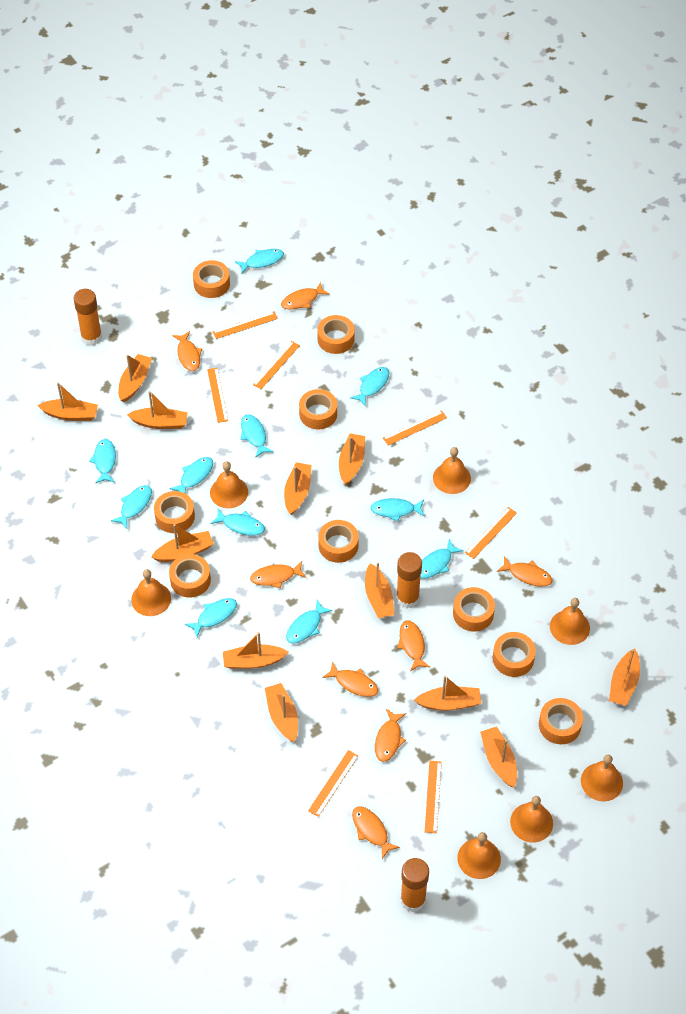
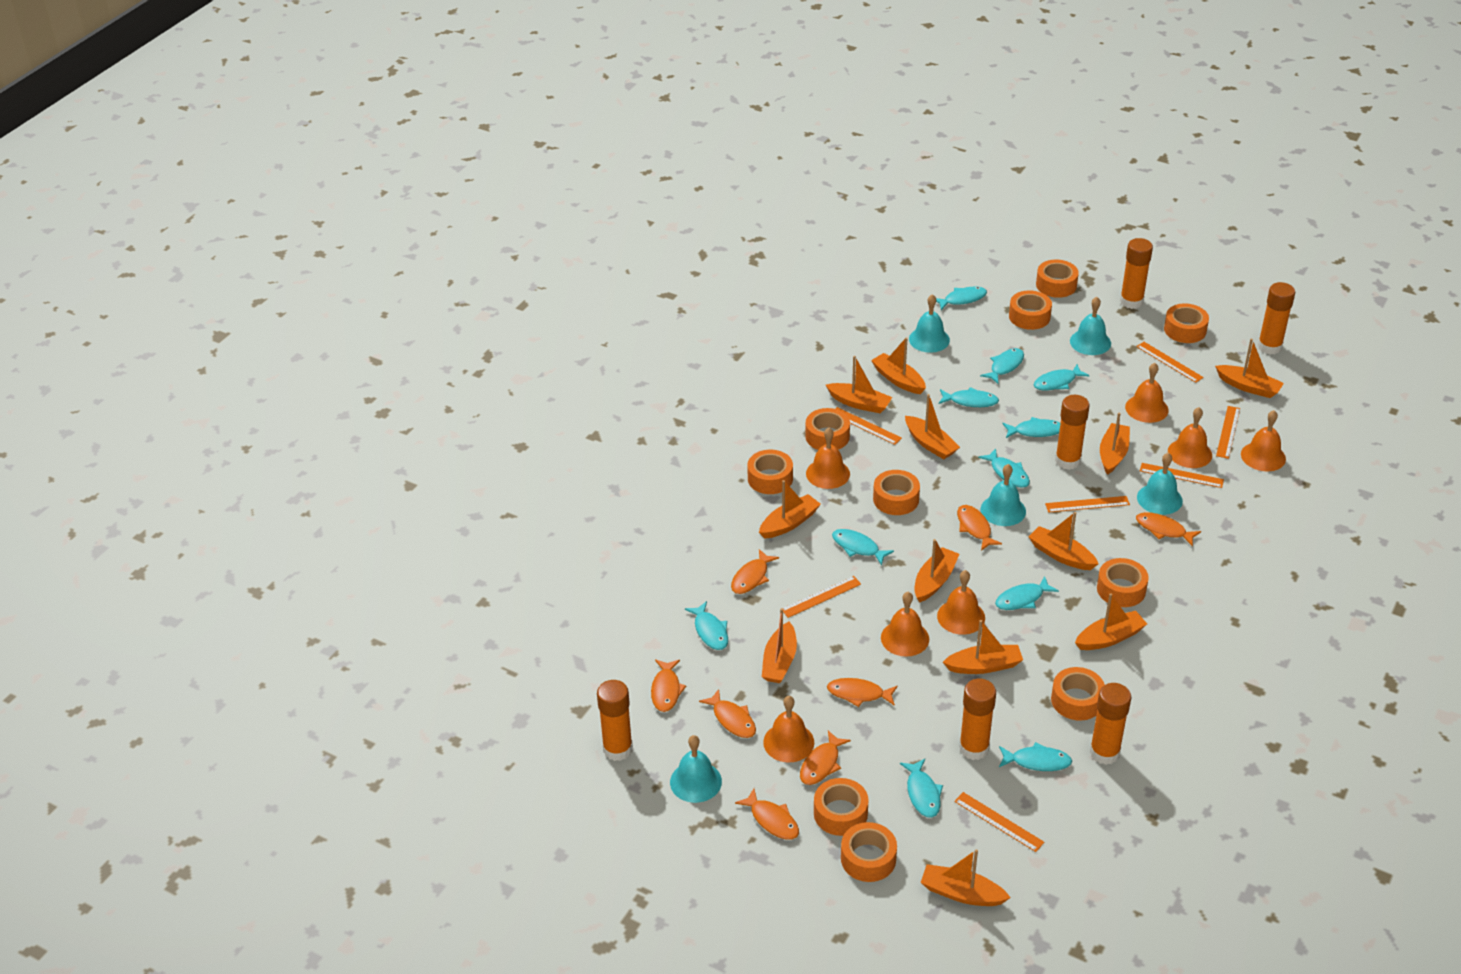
orange glue stick: 3 -> 6
orange tape: 9 -> 10
turquoise bell: 0 -> 5

